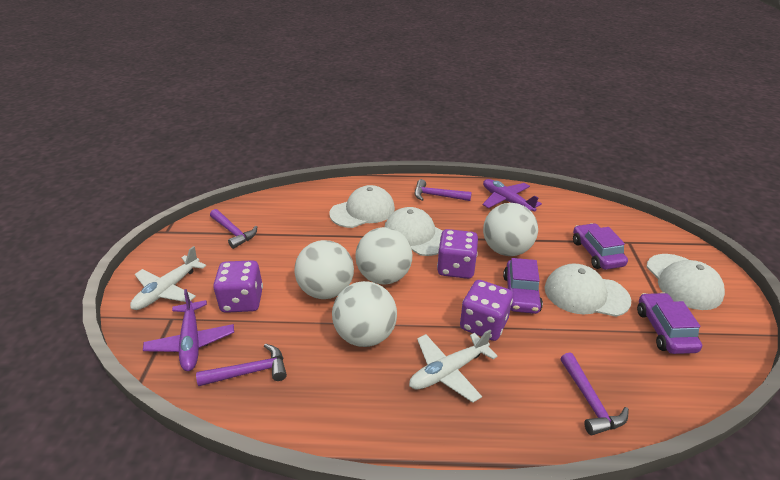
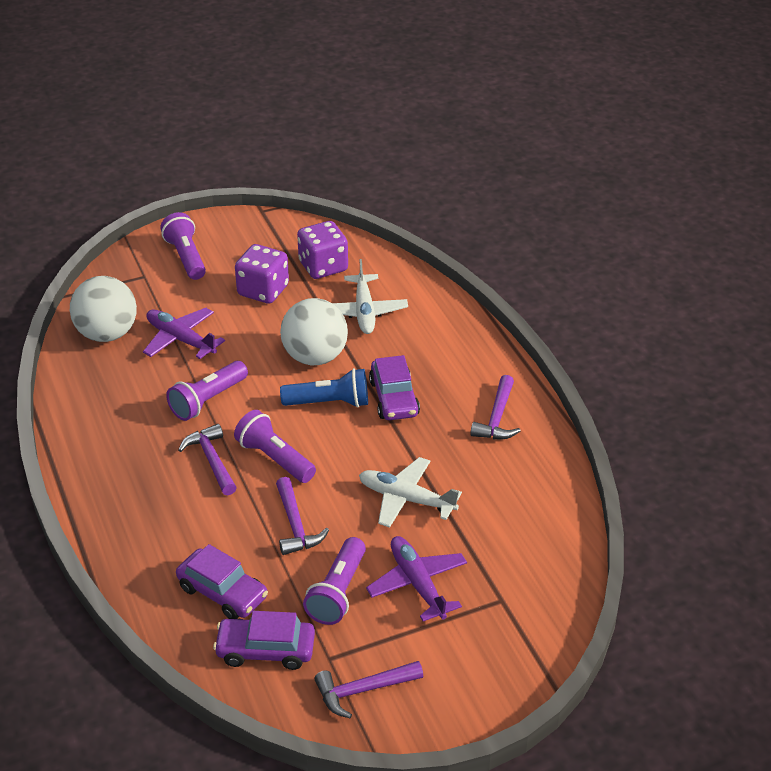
blue flashlight: 0 -> 1
purple dice: 3 -> 2
purple flashlight: 0 -> 4
white ball: 4 -> 2
white cap: 4 -> 0

